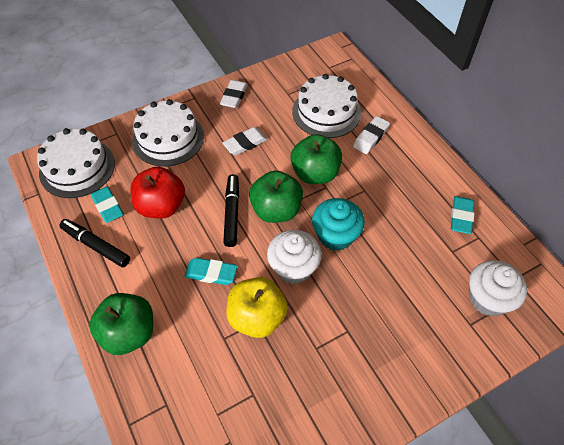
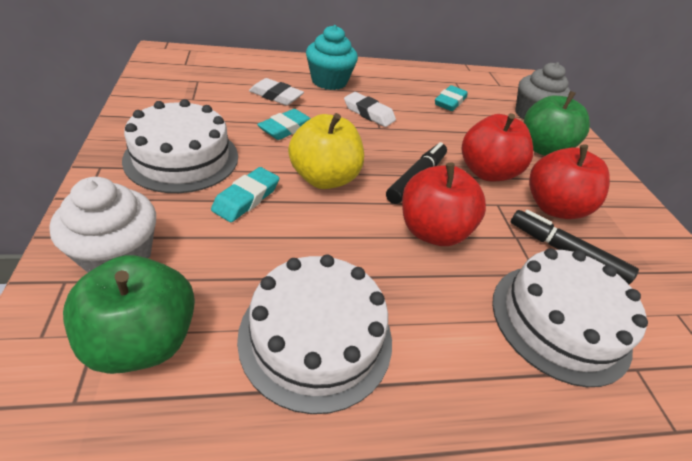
green apple: 3 -> 2
grey cupcake: 0 -> 1
red apple: 1 -> 3
white cupcake: 2 -> 1
white eraser: 3 -> 2

